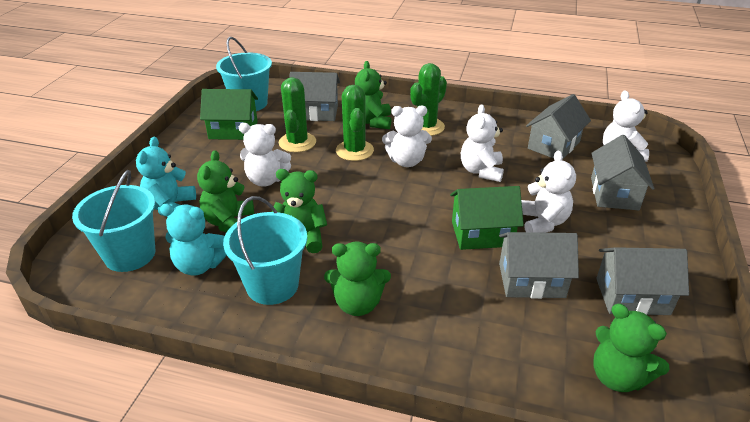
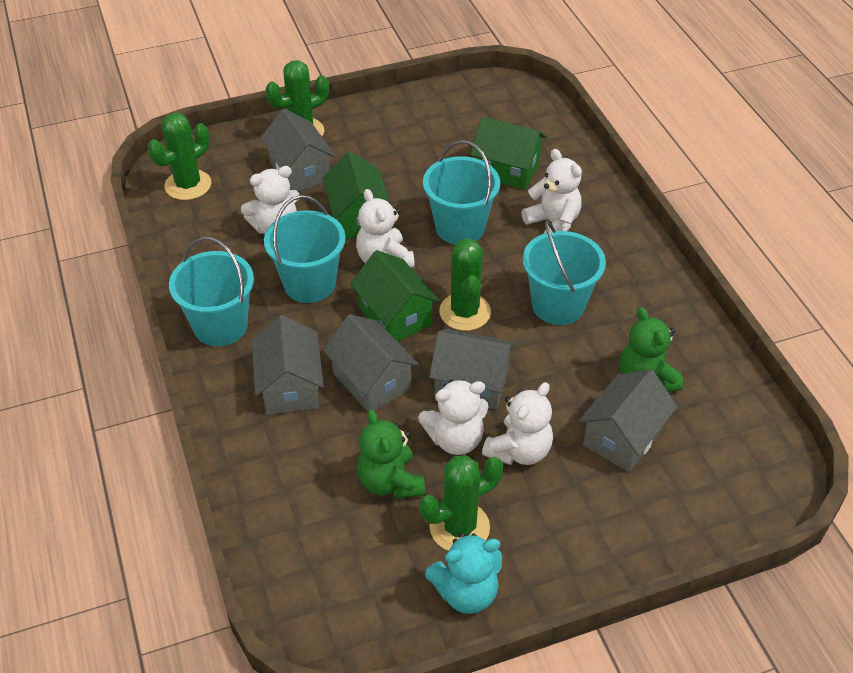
green cactus: 3 -> 4
green house: 2 -> 3
green teddy bear: 5 -> 2
turquoise bucket: 3 -> 4
turquoise teddy bear: 2 -> 1

